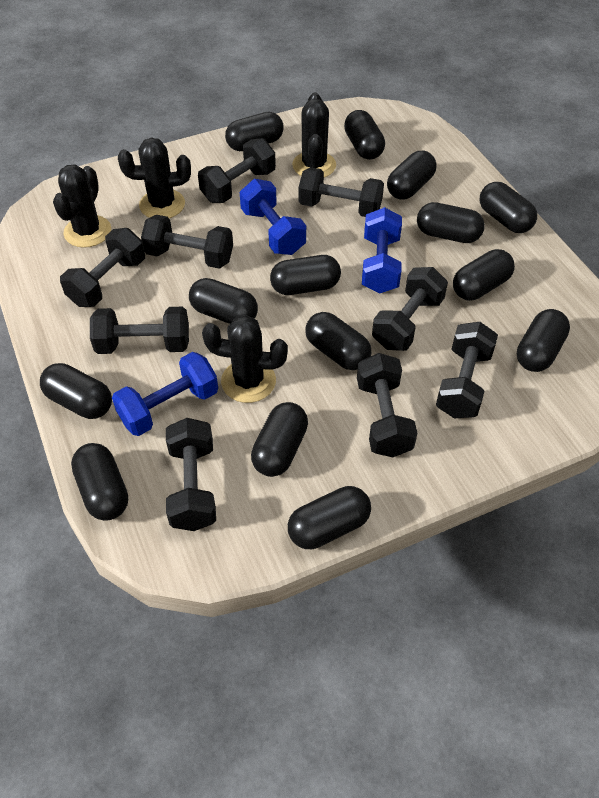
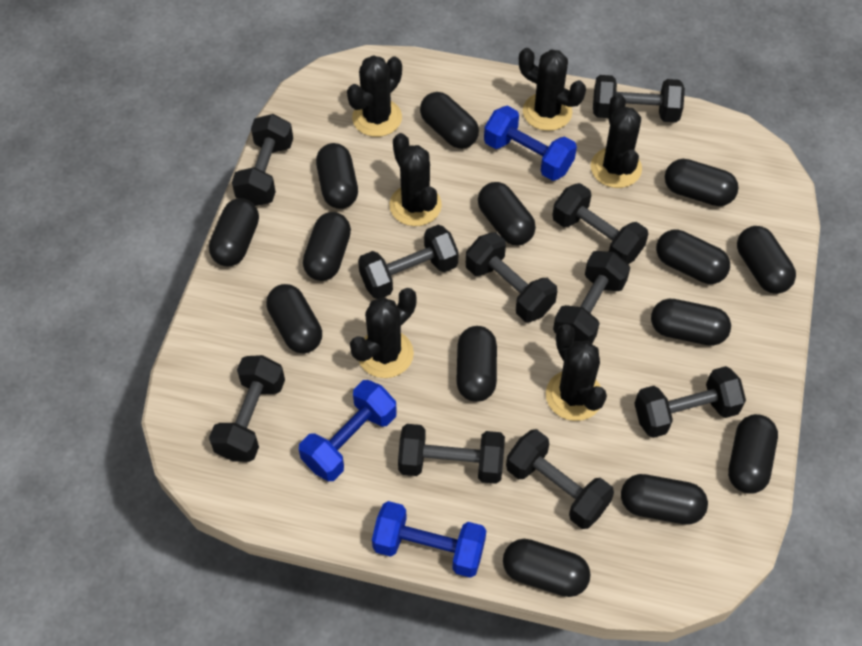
black cactus: 4 -> 6
black dumbbell: 9 -> 10

